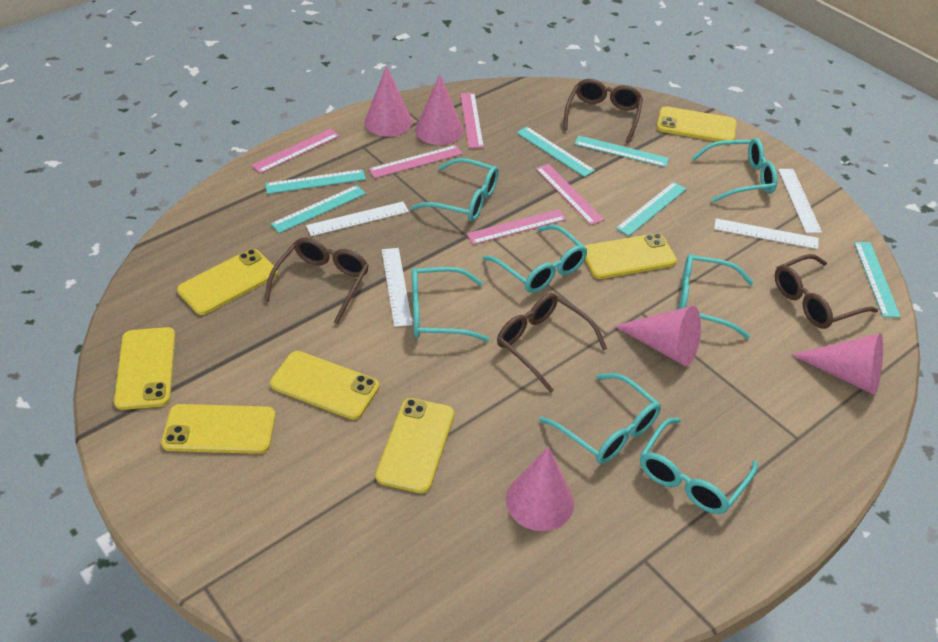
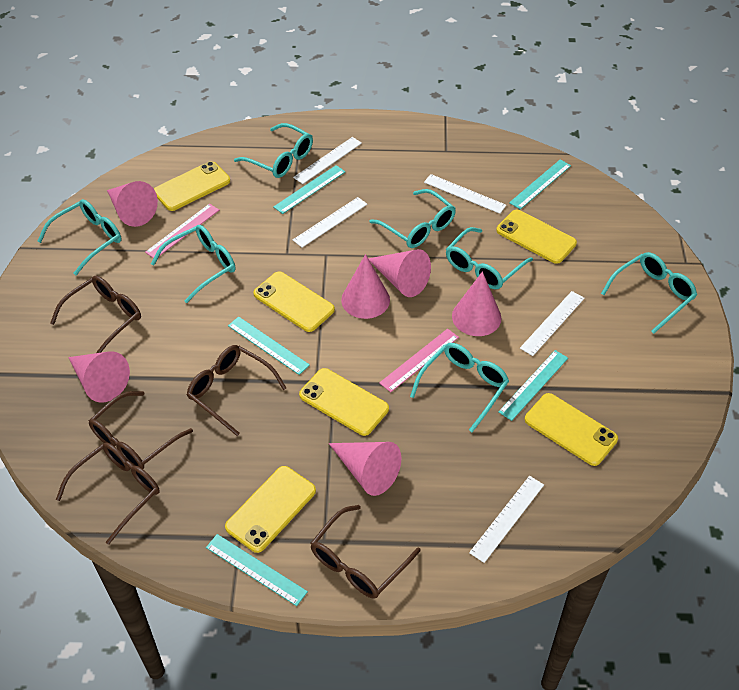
brown glasses: 4 -> 5
pink cone: 5 -> 6
pink ruler: 5 -> 2
turquoise ruler: 6 -> 5
white ruler: 4 -> 5
yellow phone: 7 -> 6

